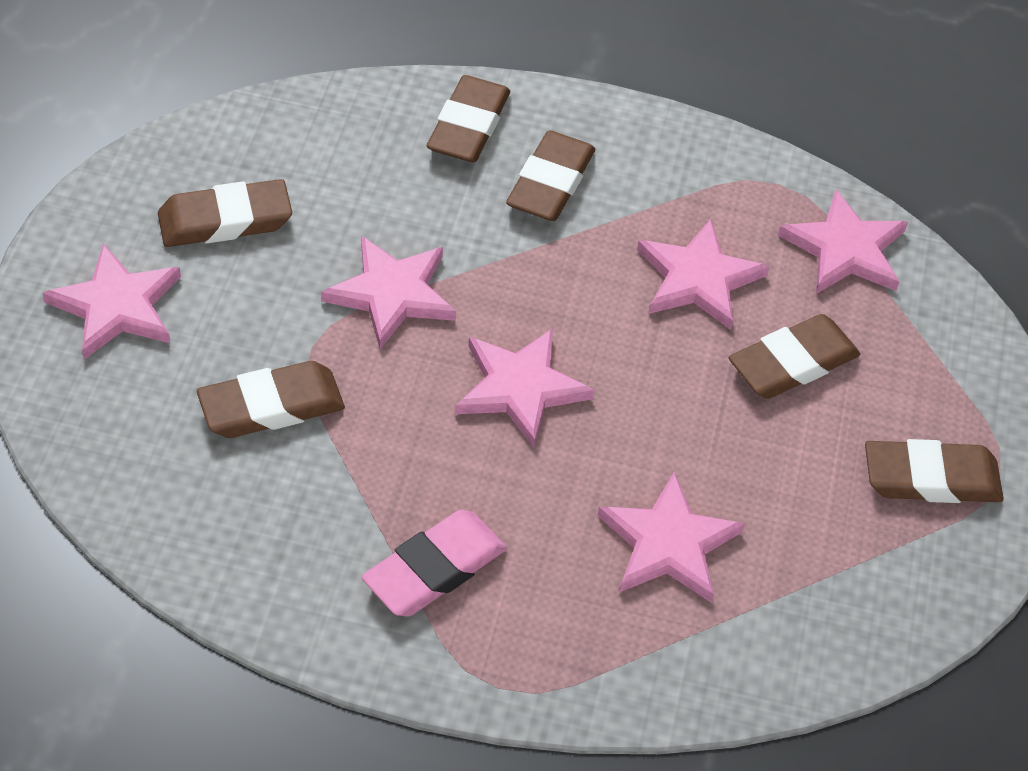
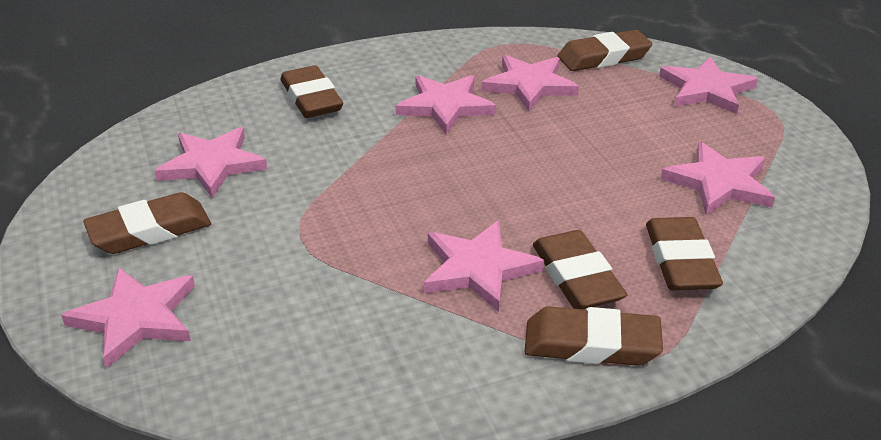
pink eraser: 1 -> 0
pink star: 6 -> 7

